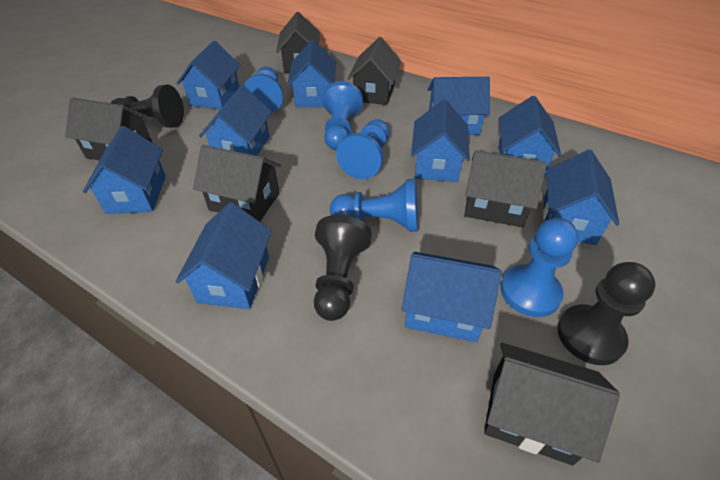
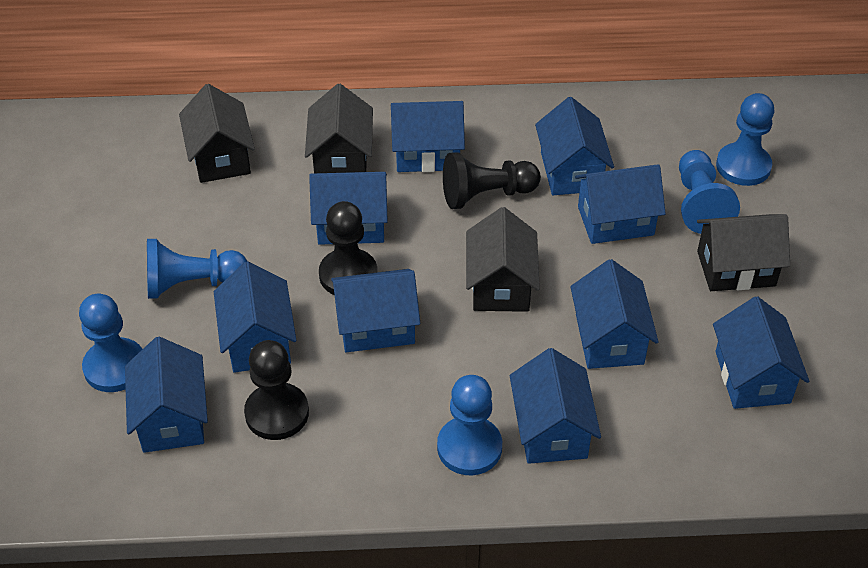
black house: 6 -> 4

